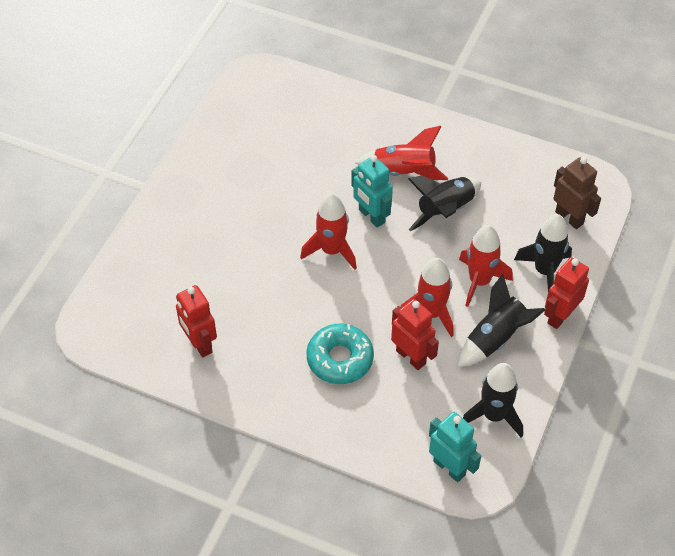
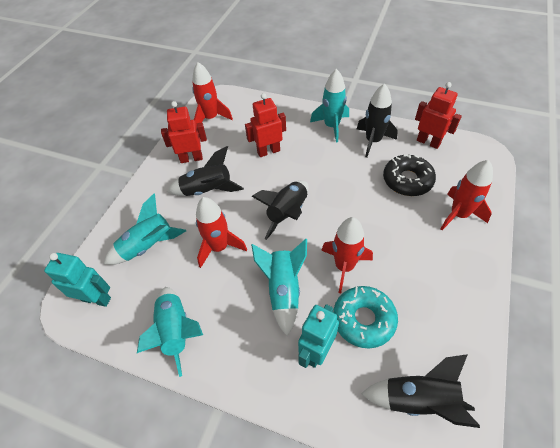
black donut: 0 -> 1
brown robot: 1 -> 0
turquoise rocket: 0 -> 4

